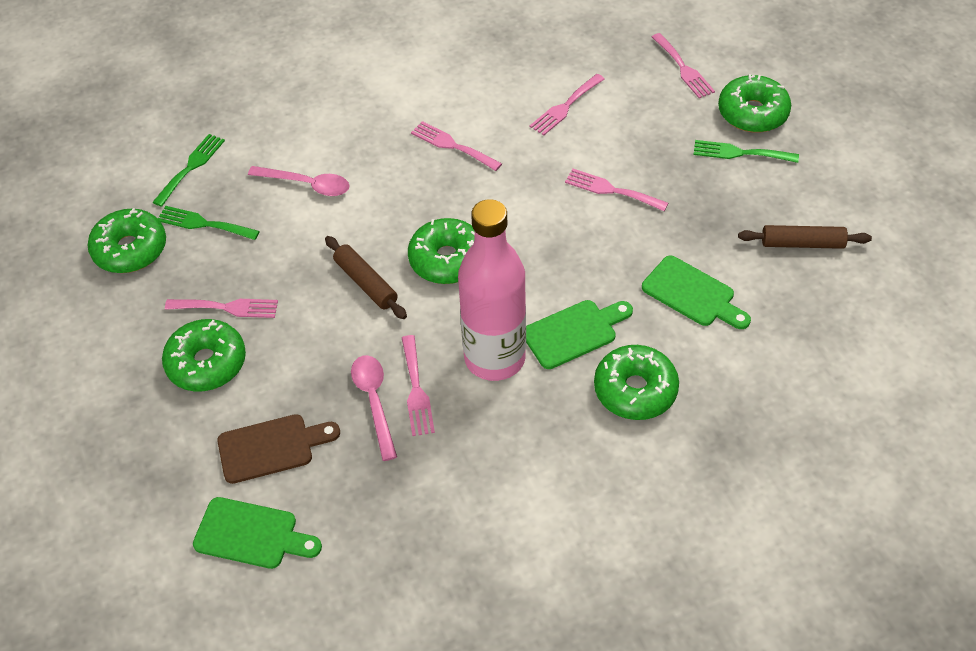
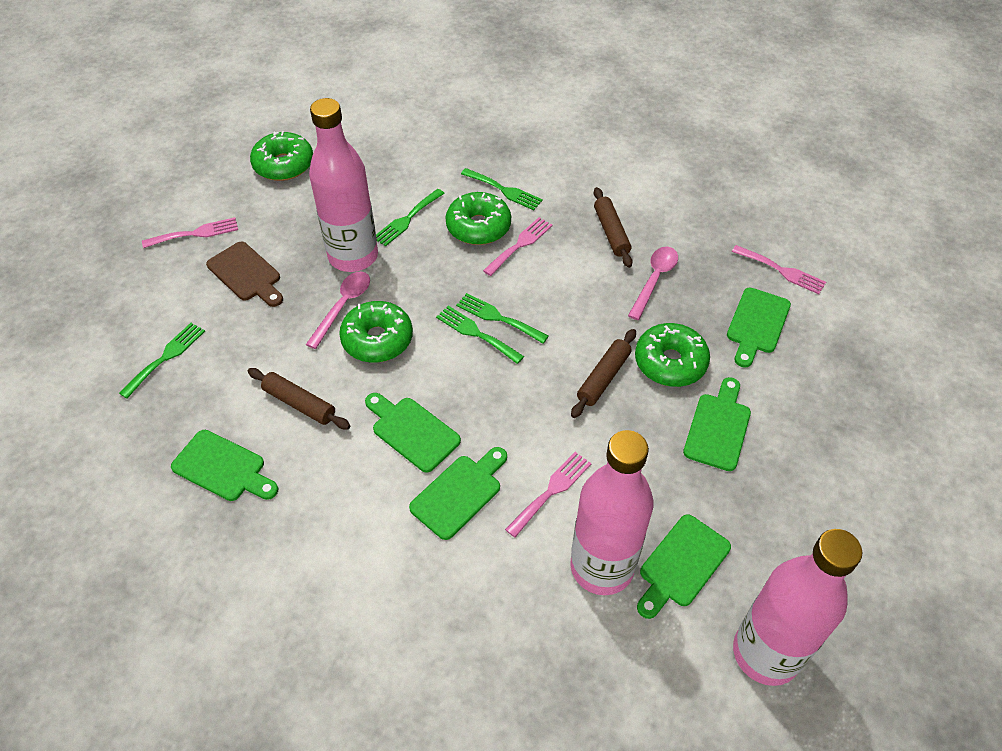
brown rolling pin: 2 -> 3
green cutting board: 3 -> 6
green donut: 5 -> 4
green fork: 3 -> 5
pink bottle: 1 -> 3
pink fork: 6 -> 4

